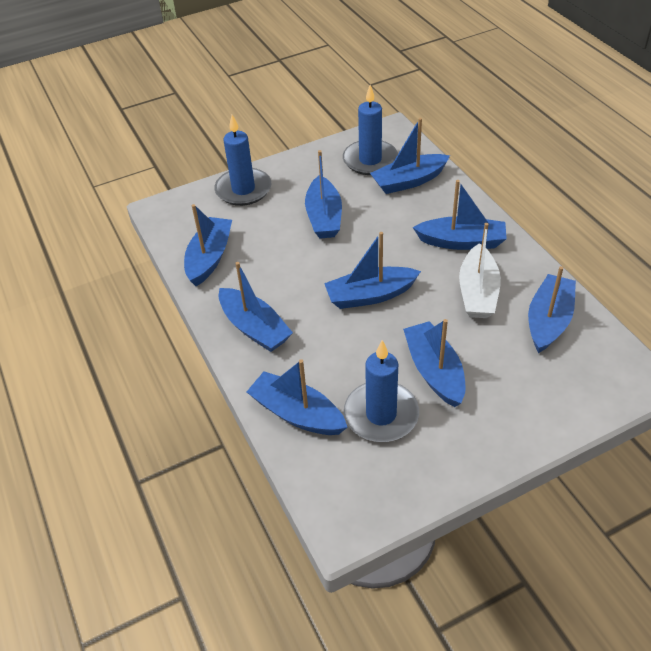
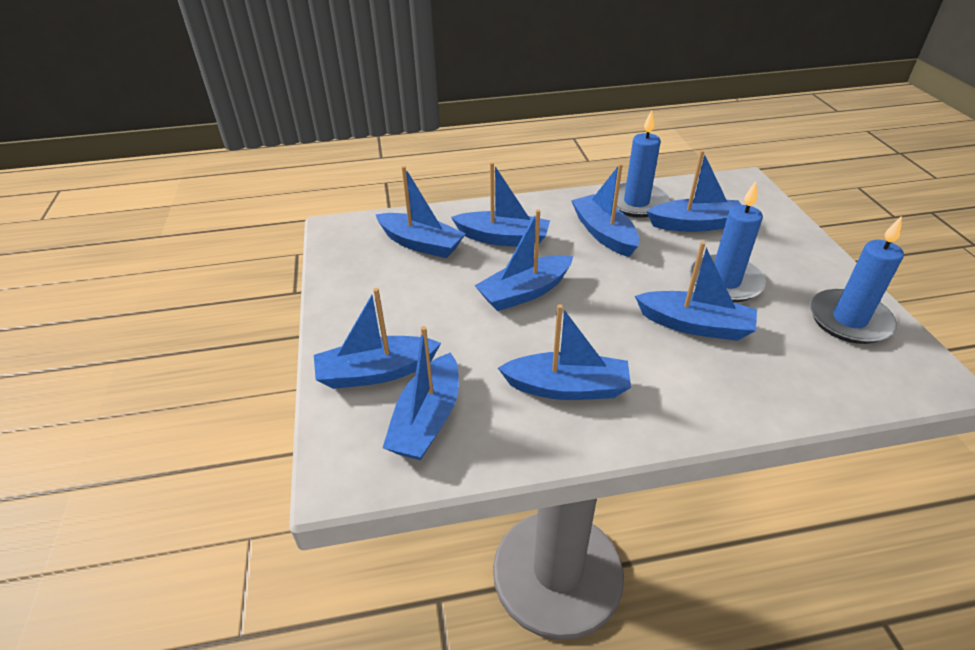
white boat: 1 -> 0

